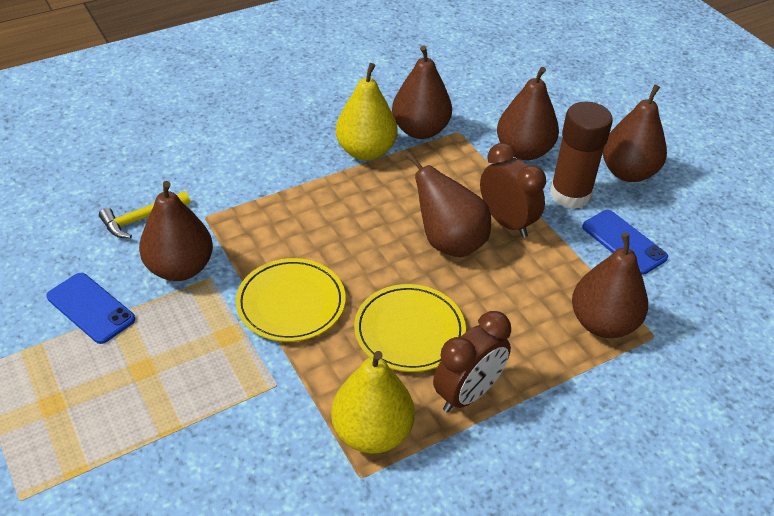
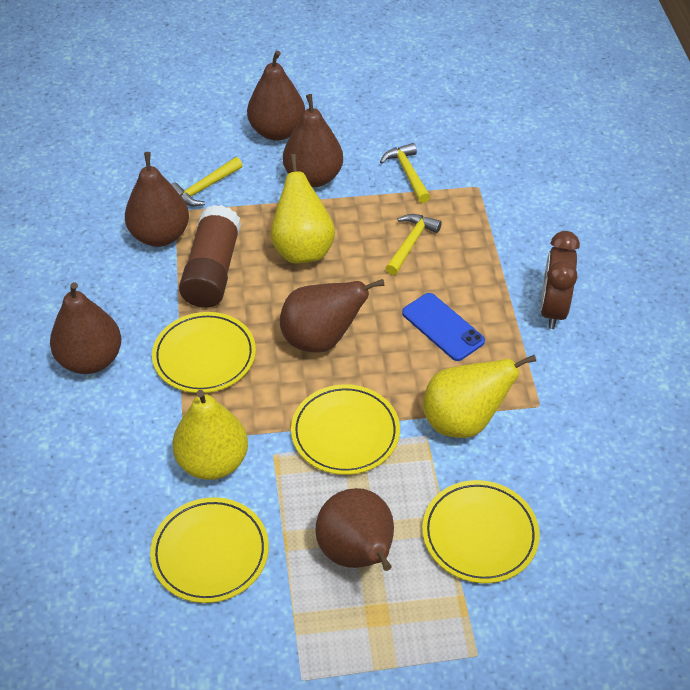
blue phone: 2 -> 1
brown clock: 2 -> 1
yellow hammer: 1 -> 3
yellow pear: 2 -> 3
yellow plate: 2 -> 4

